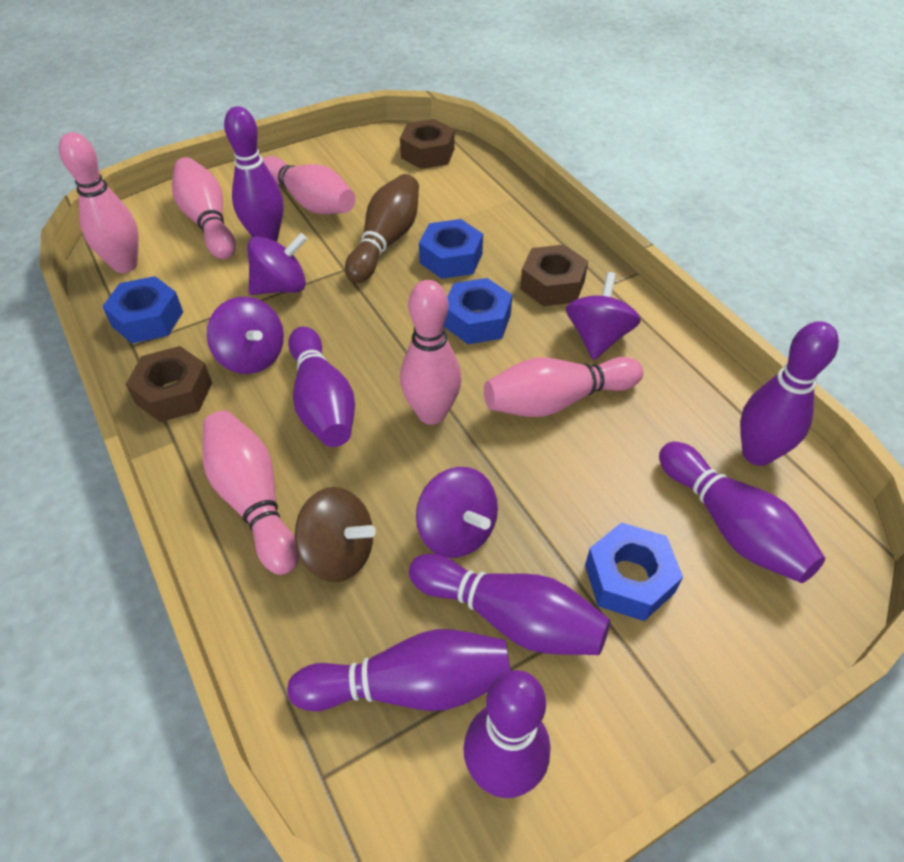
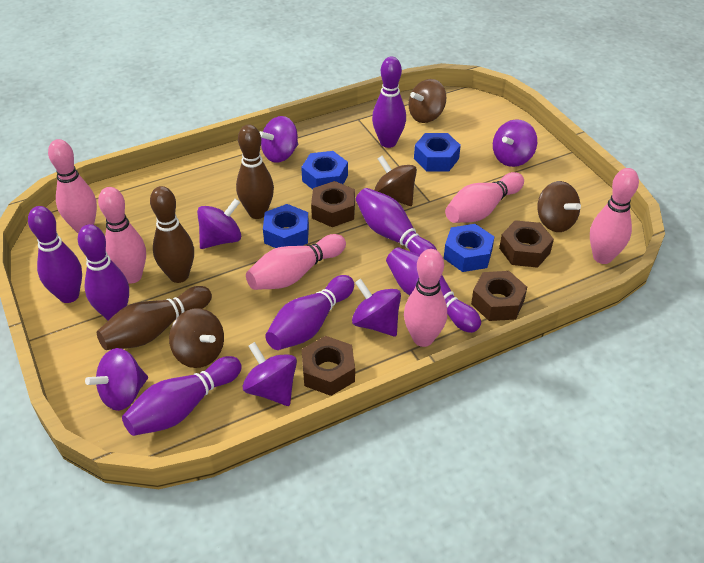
brown bowling pin: 1 -> 3
brown nut: 3 -> 4
brown spinning top: 1 -> 4
purple spinning top: 4 -> 6

